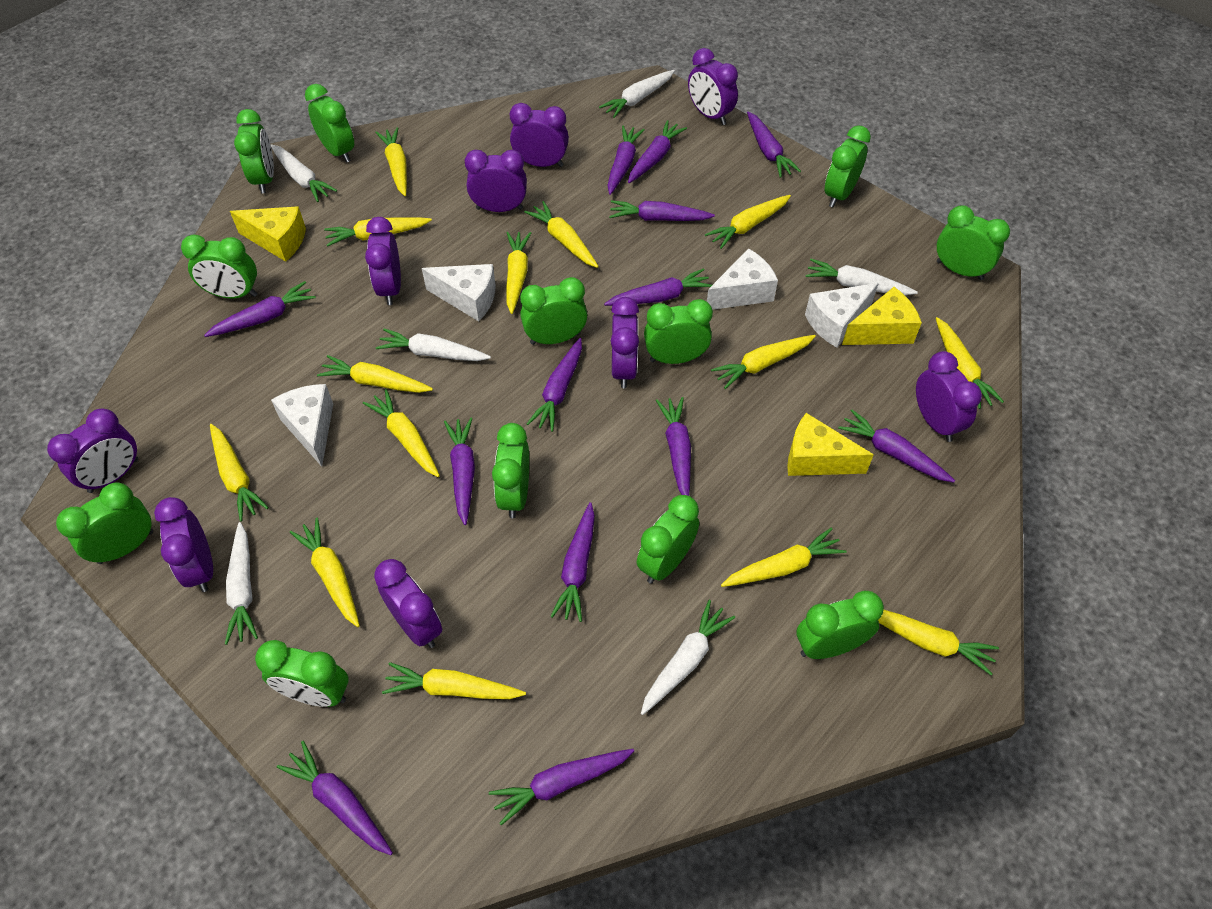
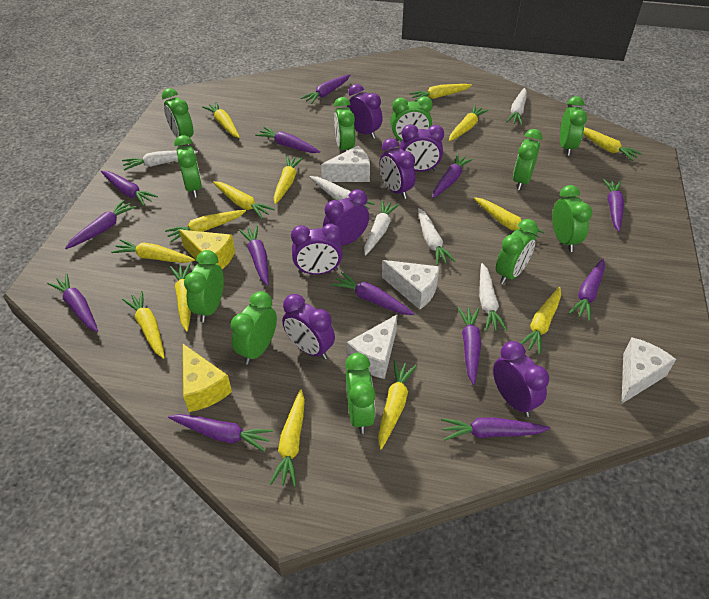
green clock: 12 -> 11
purple clock: 9 -> 7
yellow cheese: 3 -> 2

